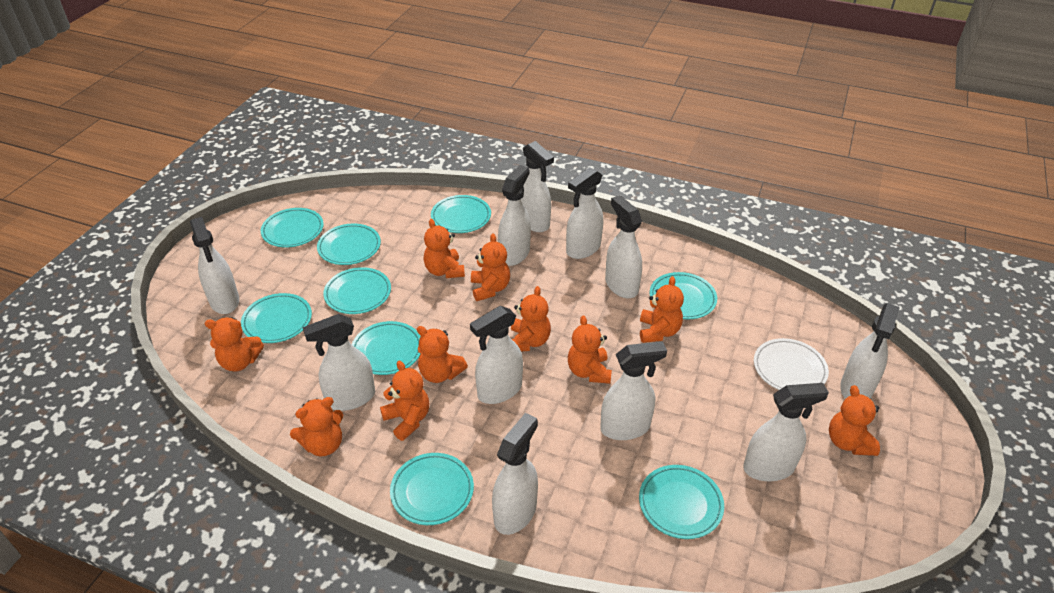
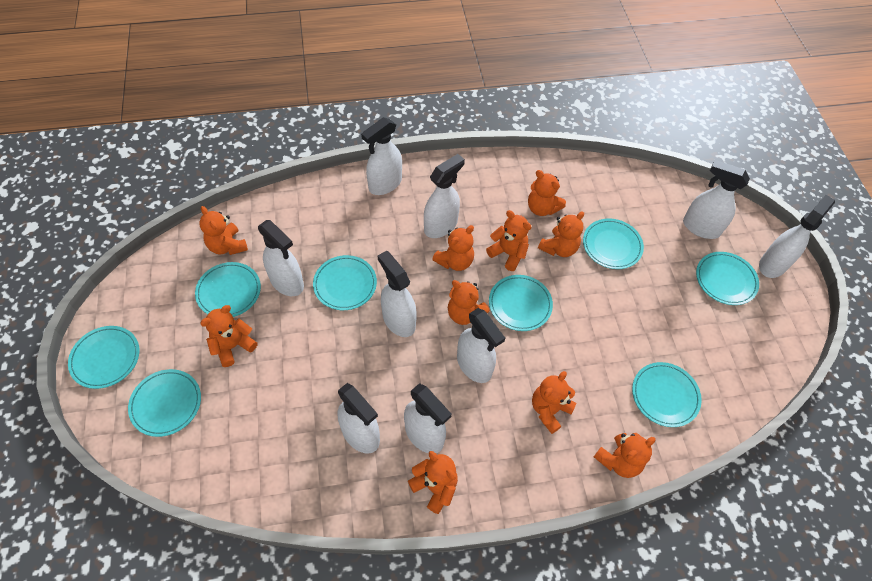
turquoise plate: 9 -> 8
white plate: 1 -> 0
white spray bottle: 11 -> 9

